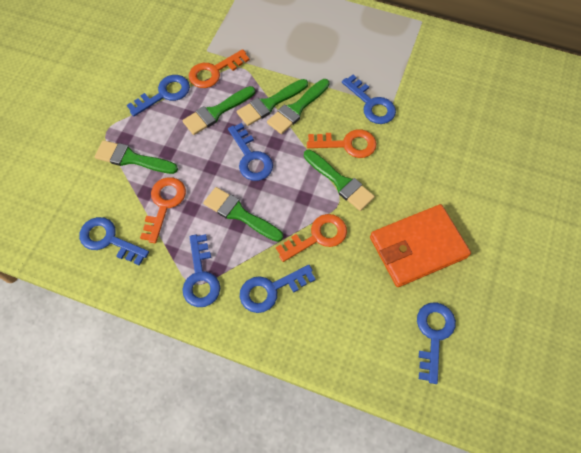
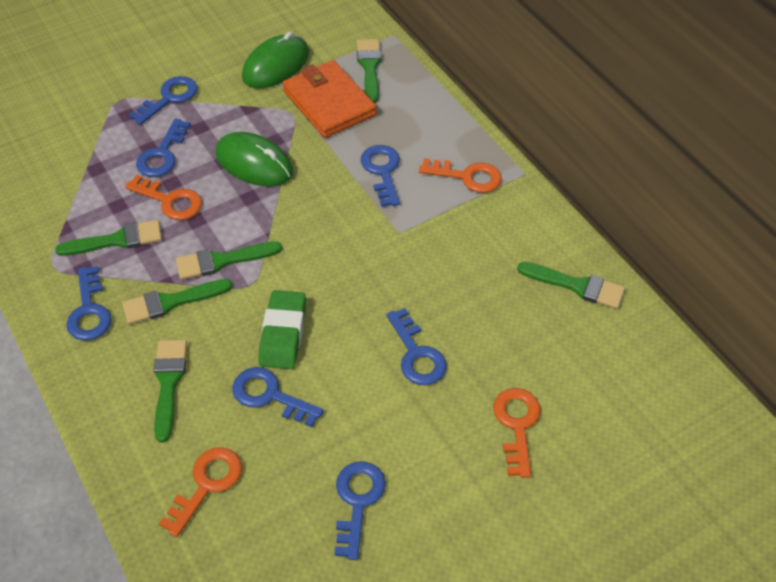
green eraser: 0 -> 1
green mouse: 0 -> 2

